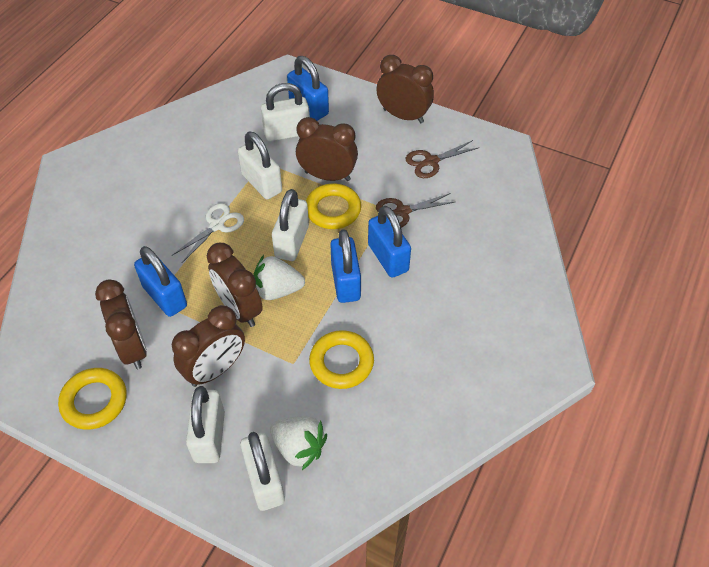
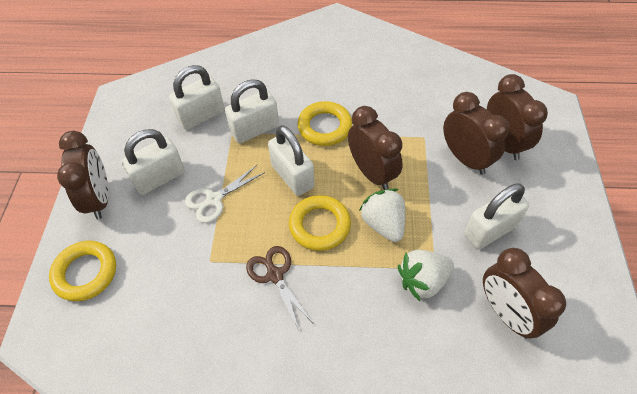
blue padlock: 4 -> 0
brown scissors: 2 -> 1

